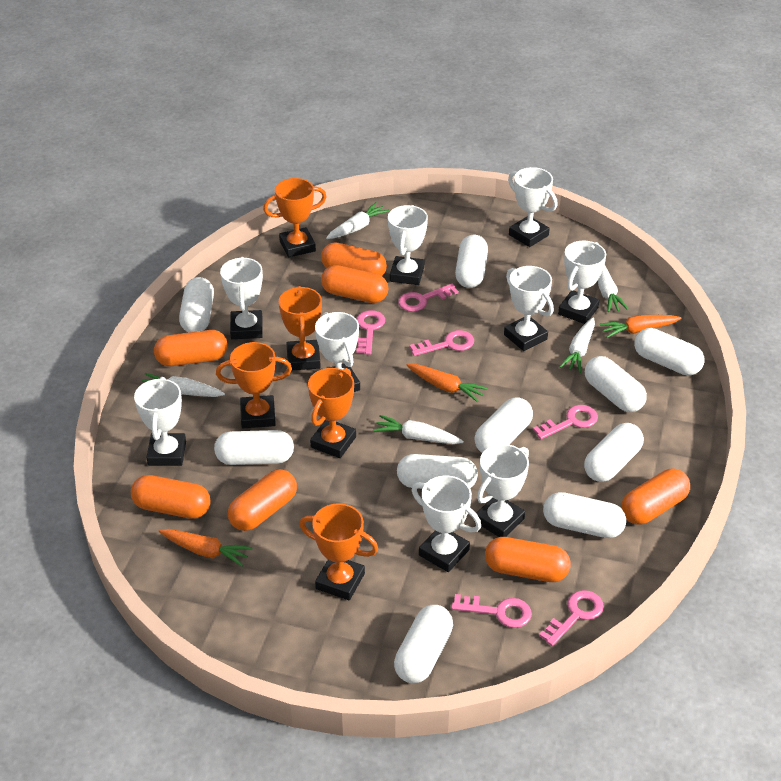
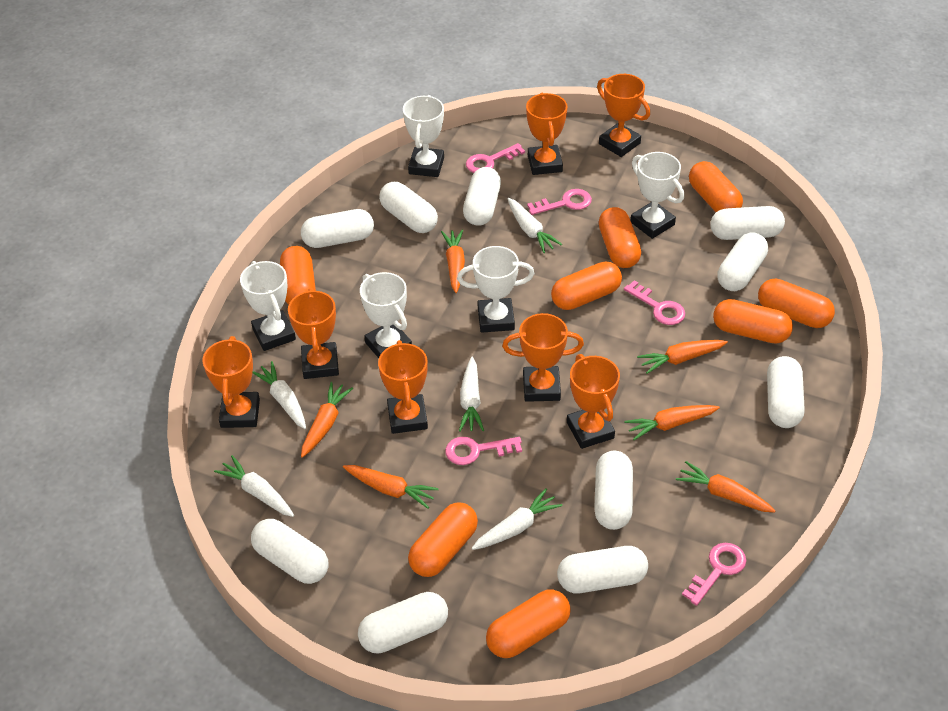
orange capsule: 7 -> 8
orange carrot: 3 -> 6
orange trophy: 5 -> 7
pink key: 6 -> 5
white trophy: 9 -> 5

